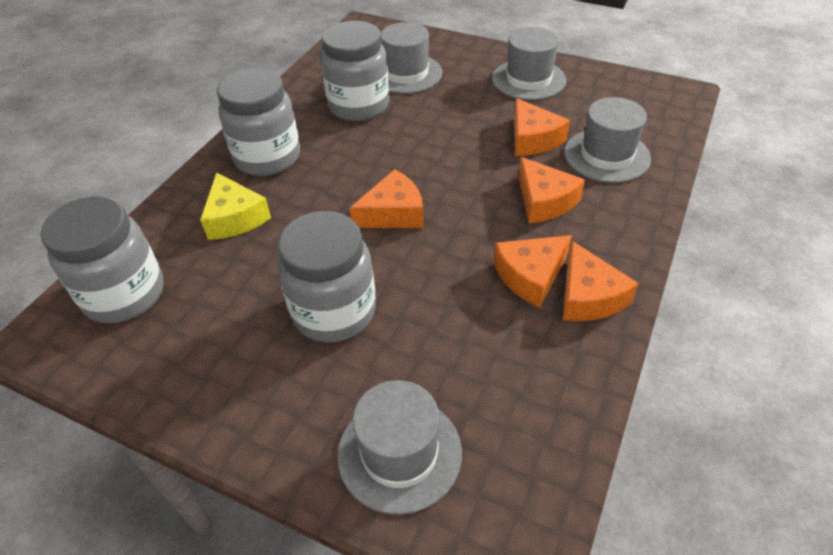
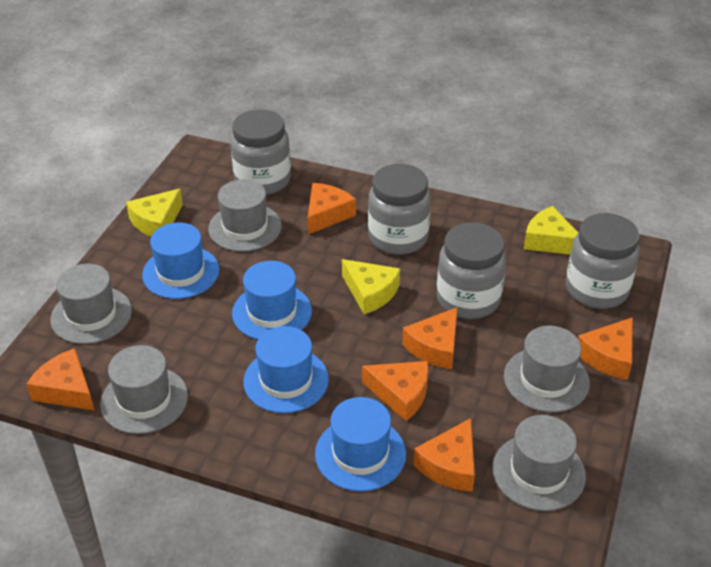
blue hat: 0 -> 4
grey hat: 4 -> 5
orange cheese: 5 -> 6
yellow cheese: 1 -> 3

